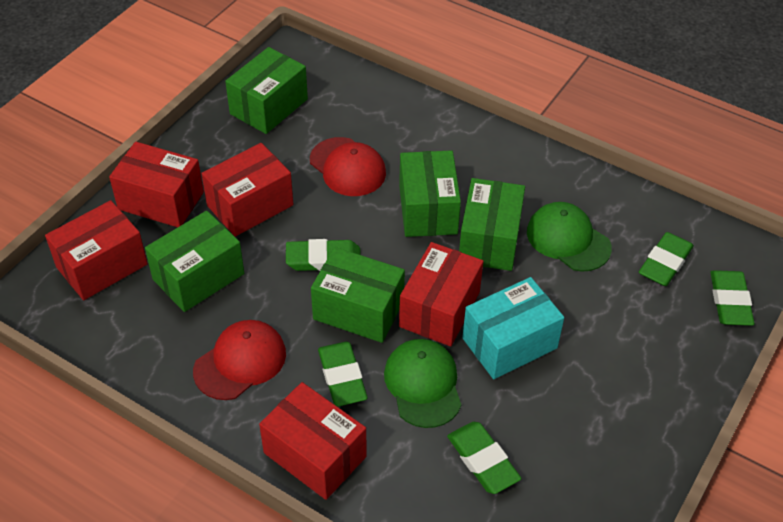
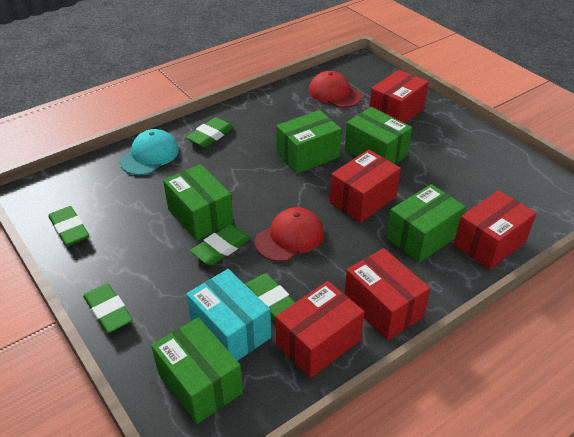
green cap: 2 -> 0
turquoise cap: 0 -> 1

